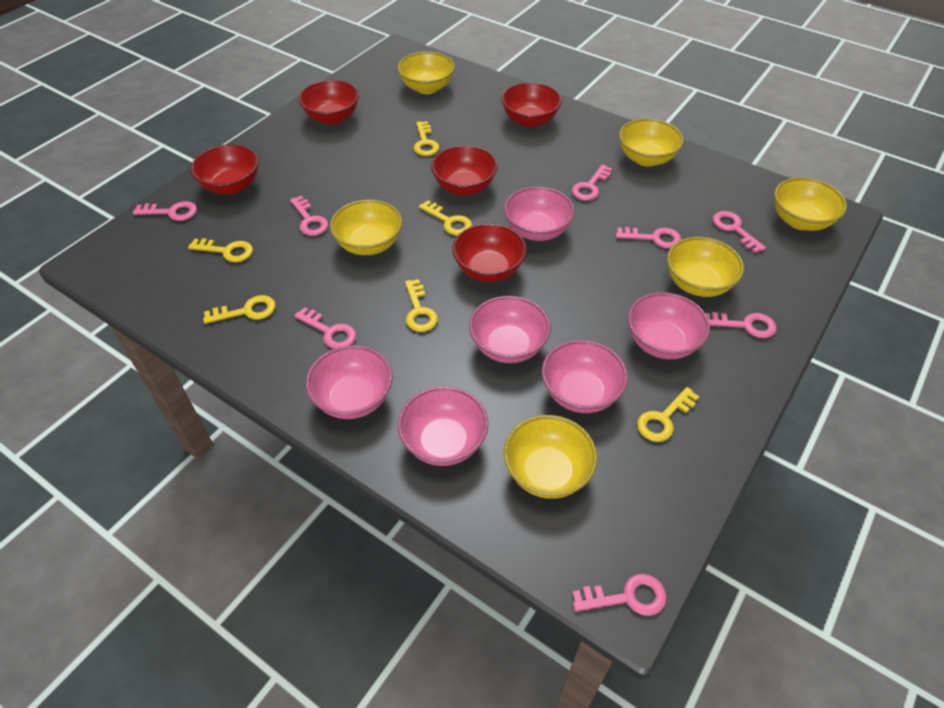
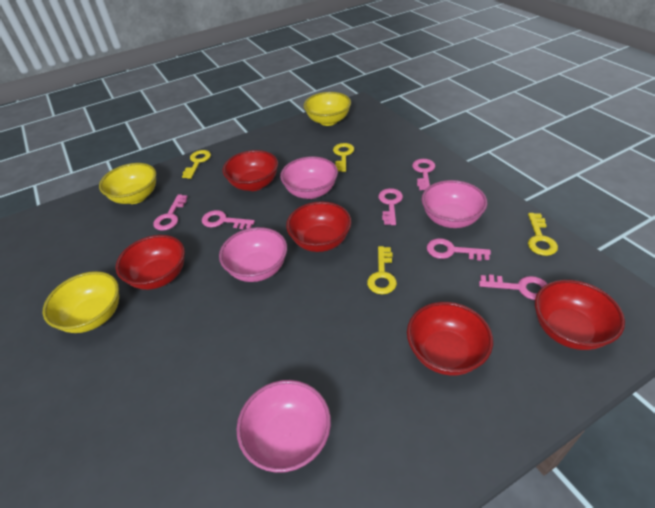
pink bowl: 6 -> 4
pink key: 8 -> 6
yellow bowl: 6 -> 3
yellow key: 6 -> 4

